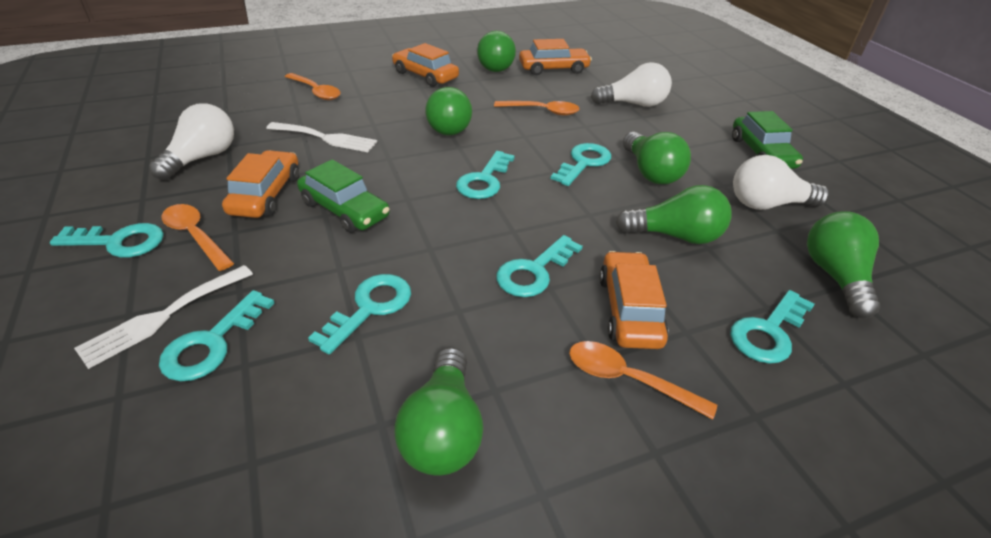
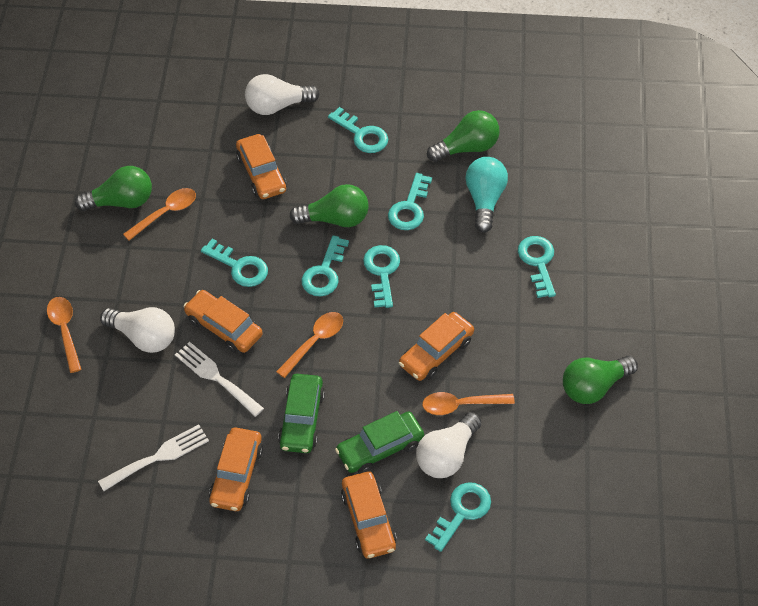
green light bulb: 6 -> 4
orange car: 4 -> 5
turquoise light bulb: 0 -> 1

